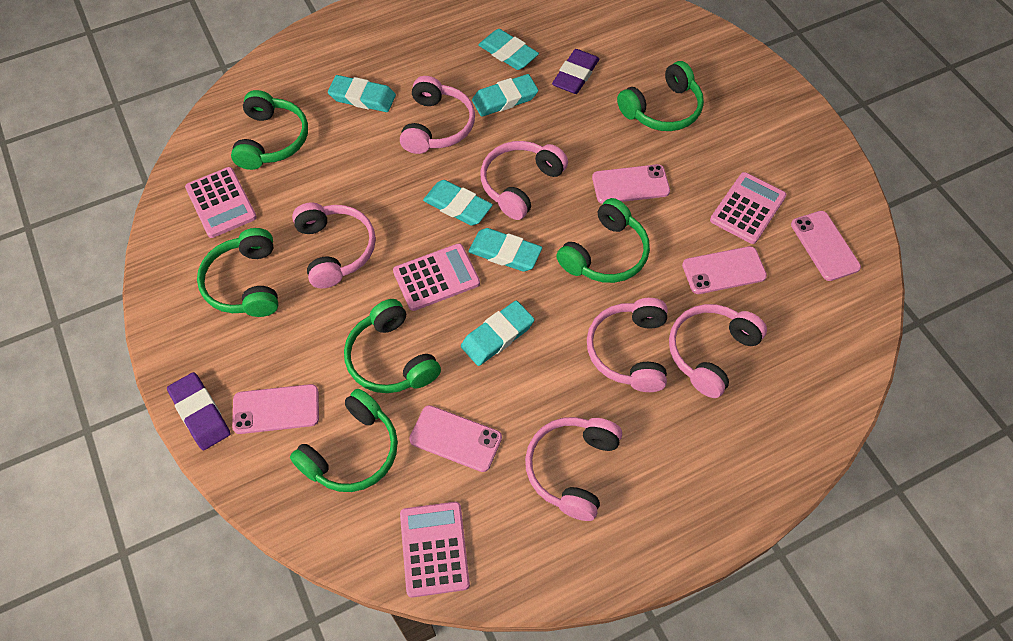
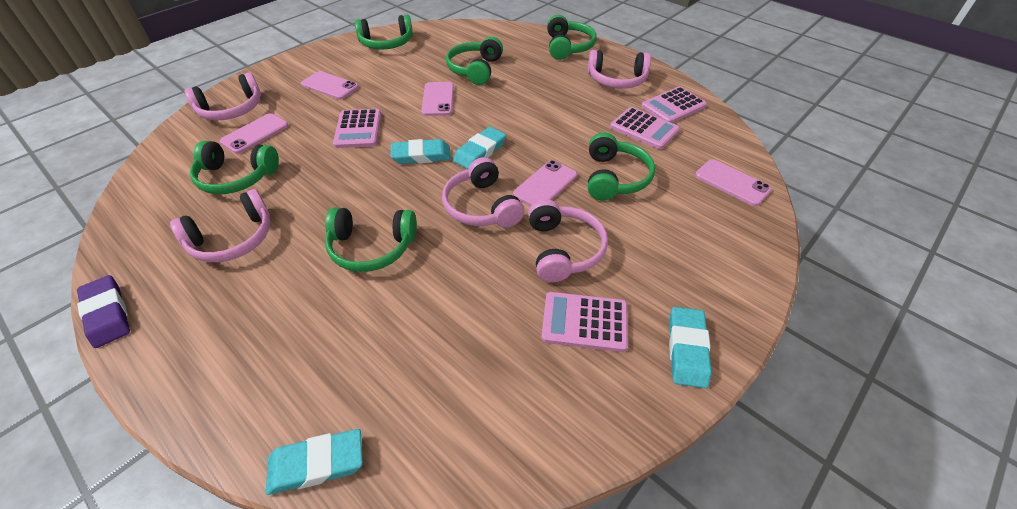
pink headphones: 6 -> 5
purple eraser: 2 -> 1
turquoise eraser: 6 -> 4

